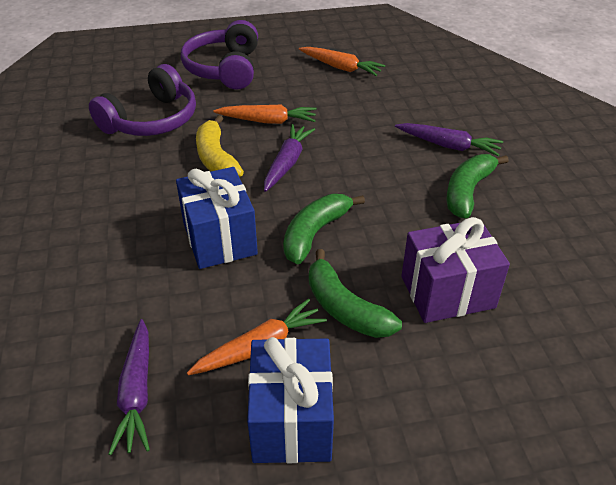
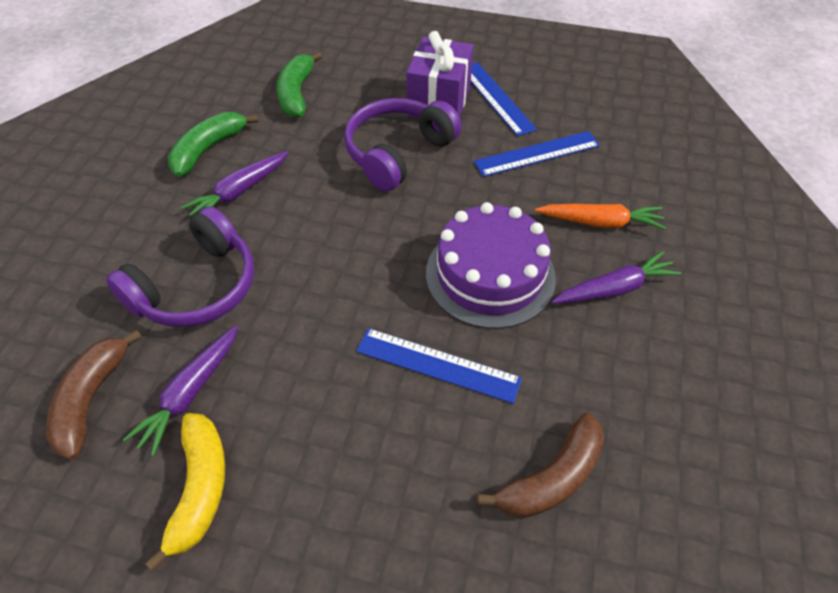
blue gift: 2 -> 0
blue ruler: 0 -> 3
brown banana: 0 -> 2
green banana: 3 -> 2
orange carrot: 3 -> 1
purple cake: 0 -> 1

